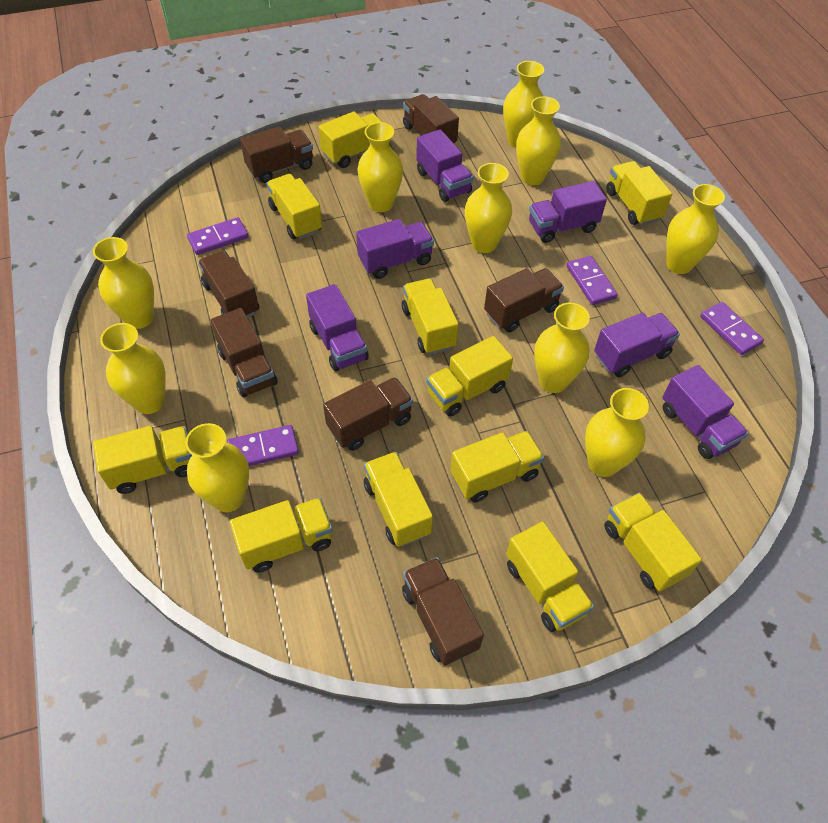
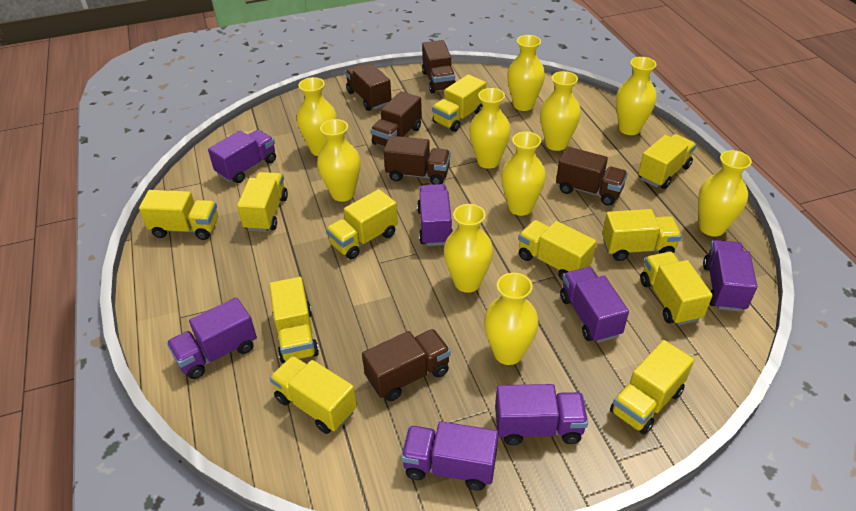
brown truck: 7 -> 6
purple domino: 4 -> 0
purple truck: 6 -> 7

